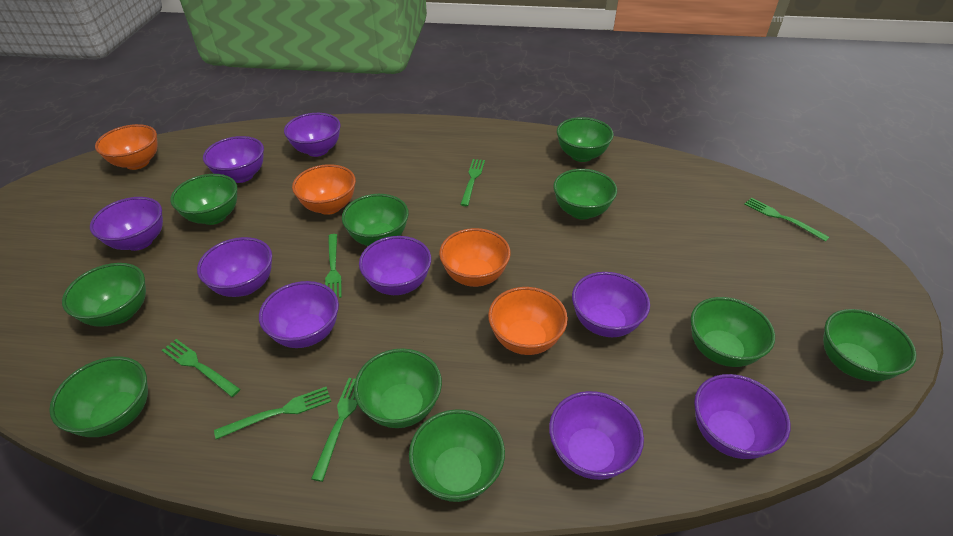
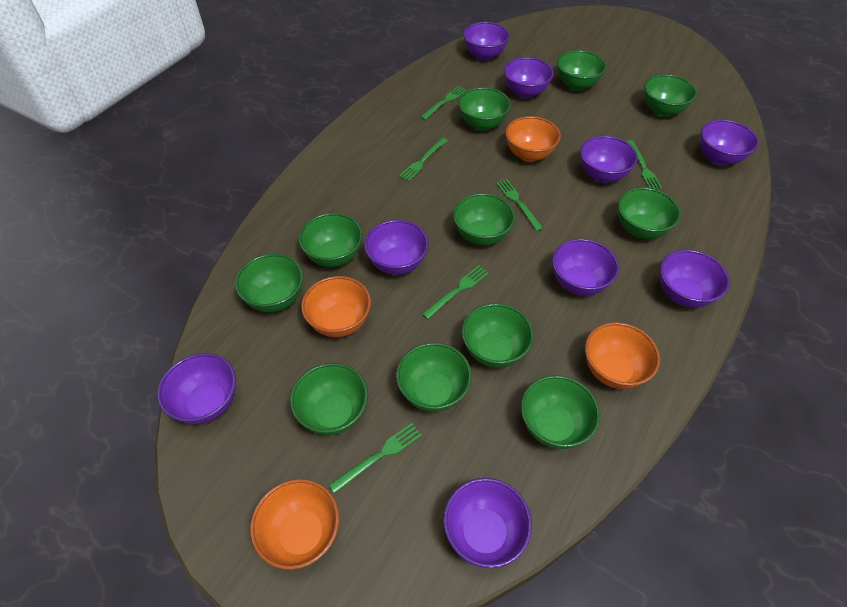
green bowl: 10 -> 11

